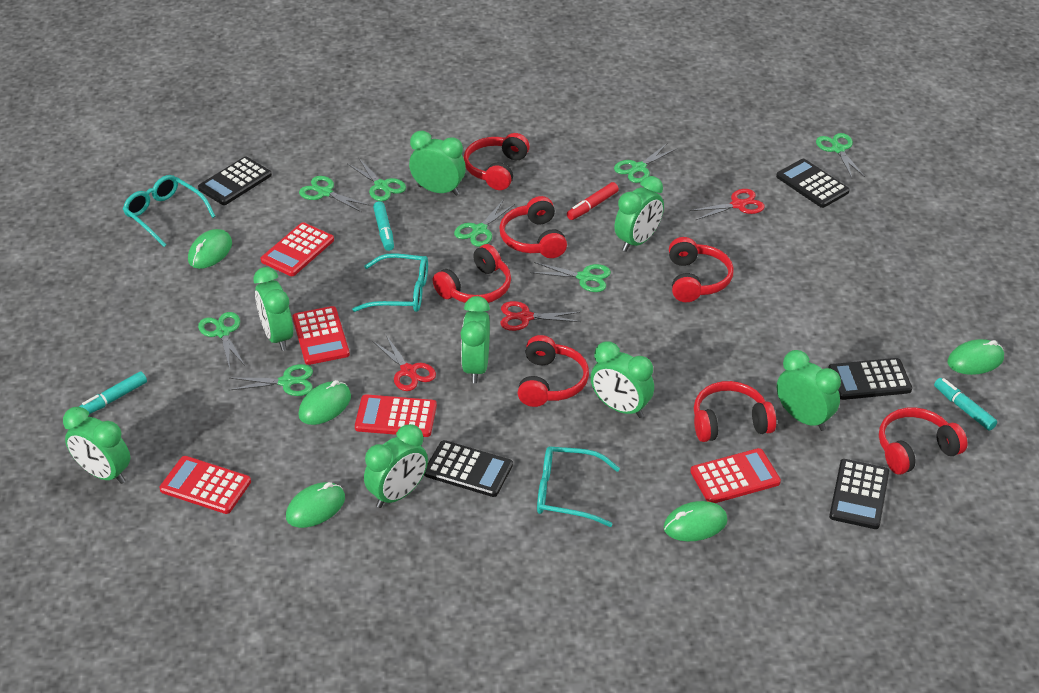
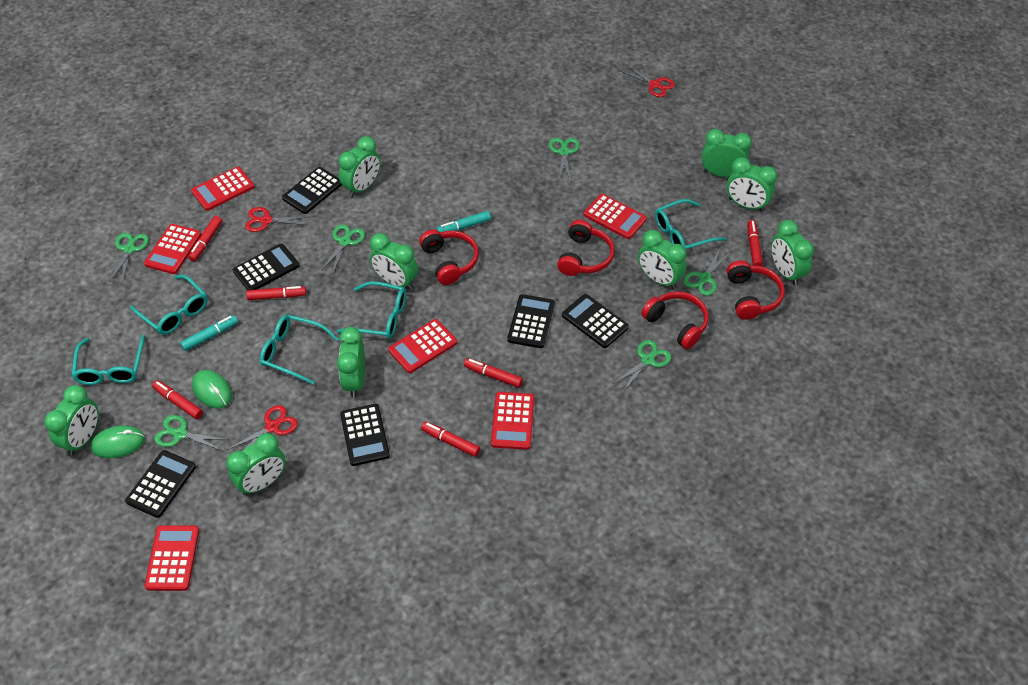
black calculator: 5 -> 6
green clock: 8 -> 9
green mouse: 5 -> 2
green scissors: 8 -> 6
red calculator: 5 -> 6
red headphones: 7 -> 4
red marker: 1 -> 6
turquoise glasses: 3 -> 5
turquoise marker: 3 -> 2

